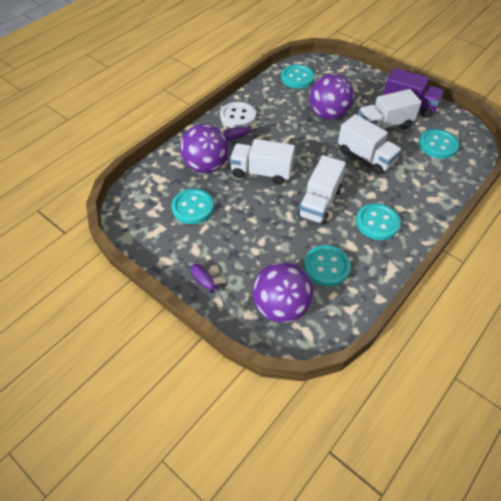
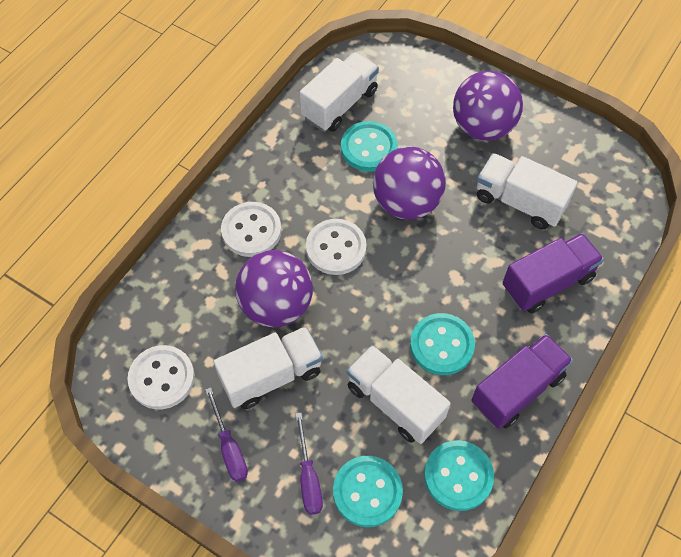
purple truck: 1 -> 2
turquoise button: 5 -> 4
white button: 1 -> 3

